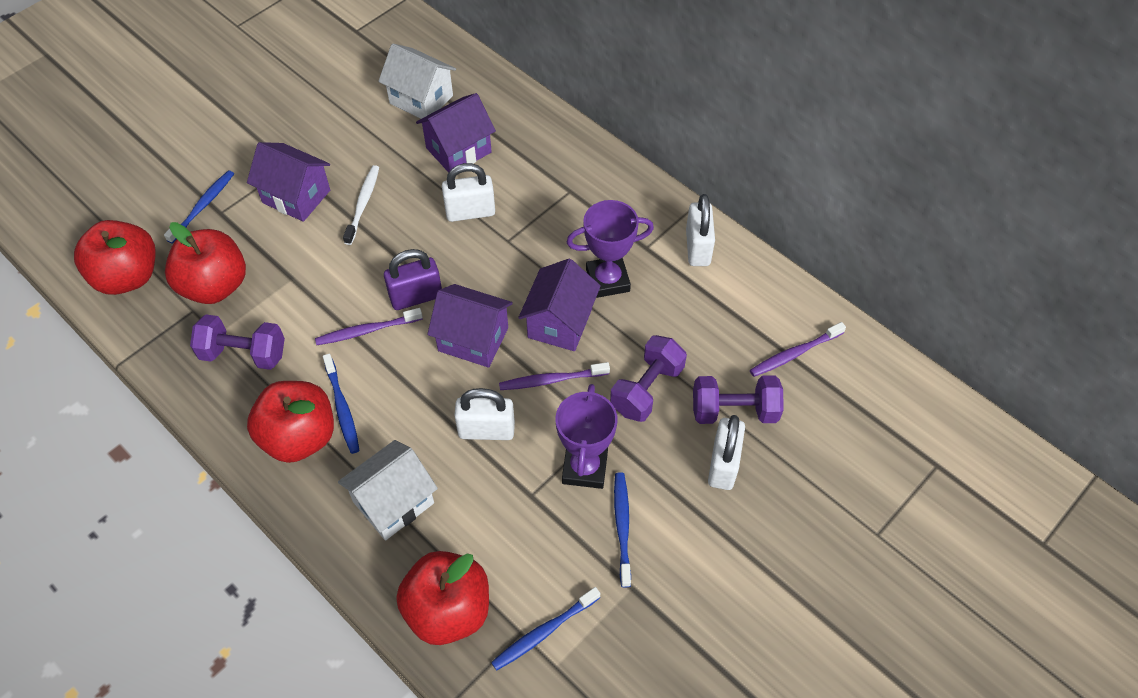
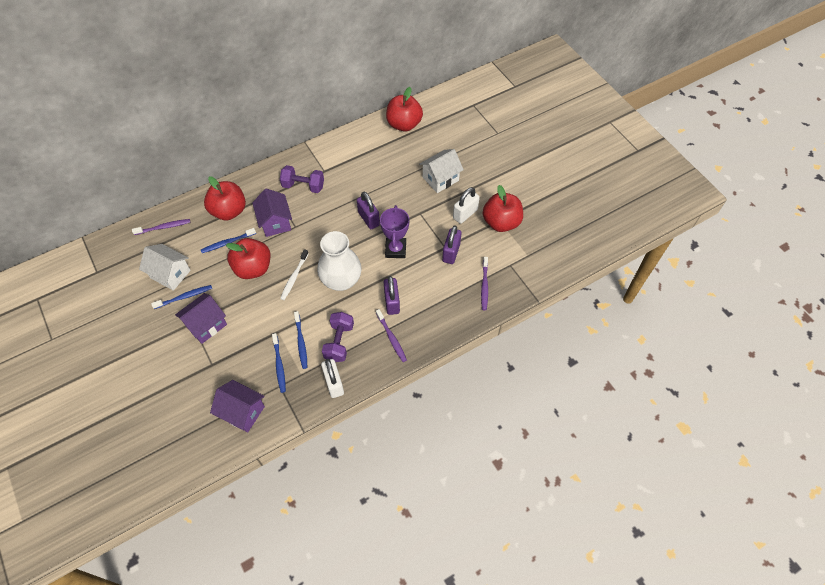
purple dumbbell: 3 -> 2
purple house: 4 -> 3
purple padlock: 1 -> 3
purple trophy: 2 -> 1
white padlock: 4 -> 2
white vase: 0 -> 1

